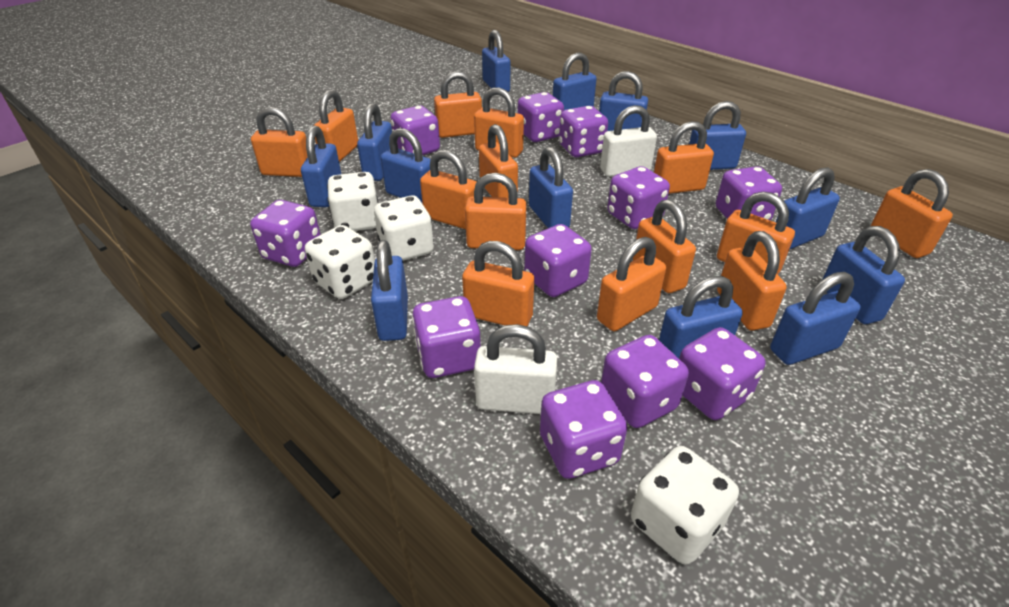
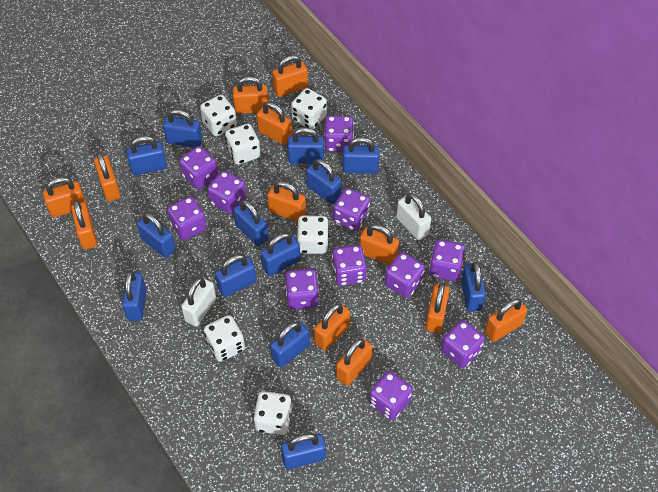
orange padlock: 14 -> 12
white dice: 4 -> 6

